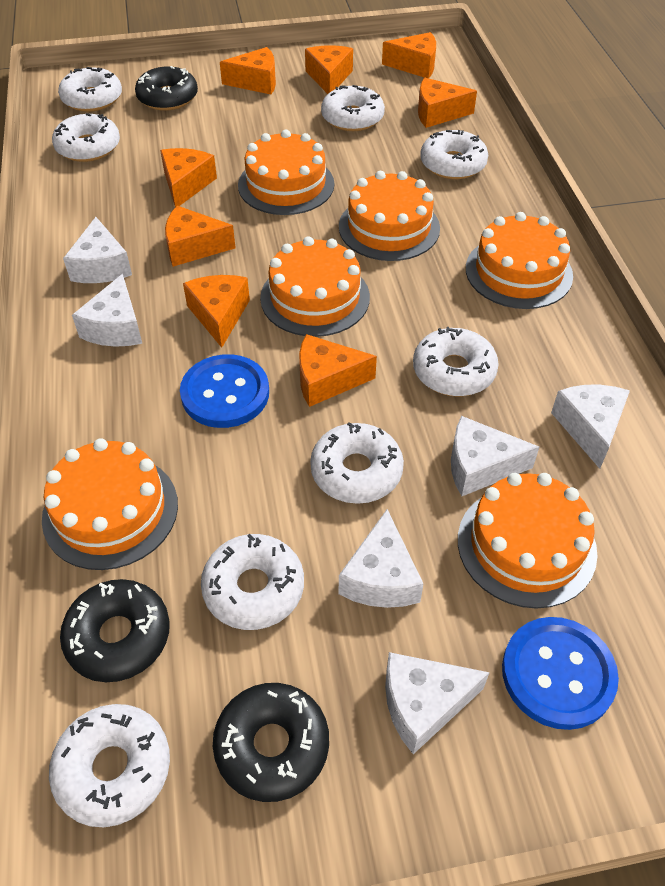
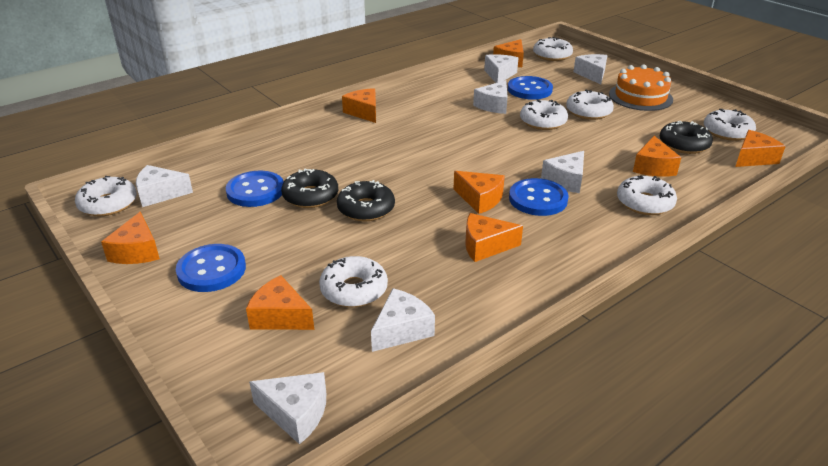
blue button: 2 -> 4
orange cake: 6 -> 1
white cheese: 6 -> 7
white donut: 8 -> 7

